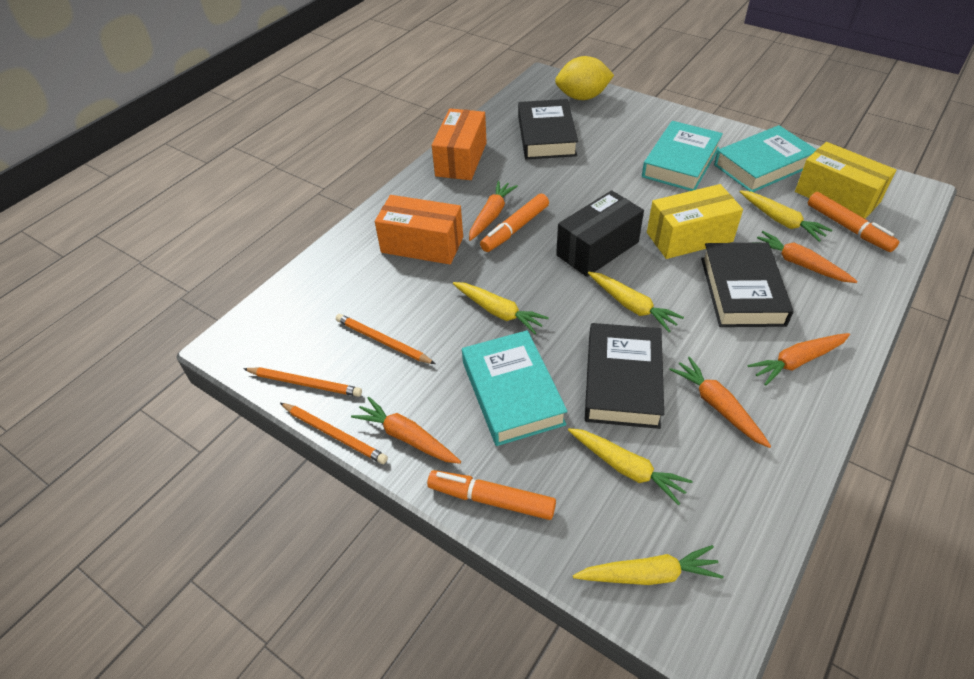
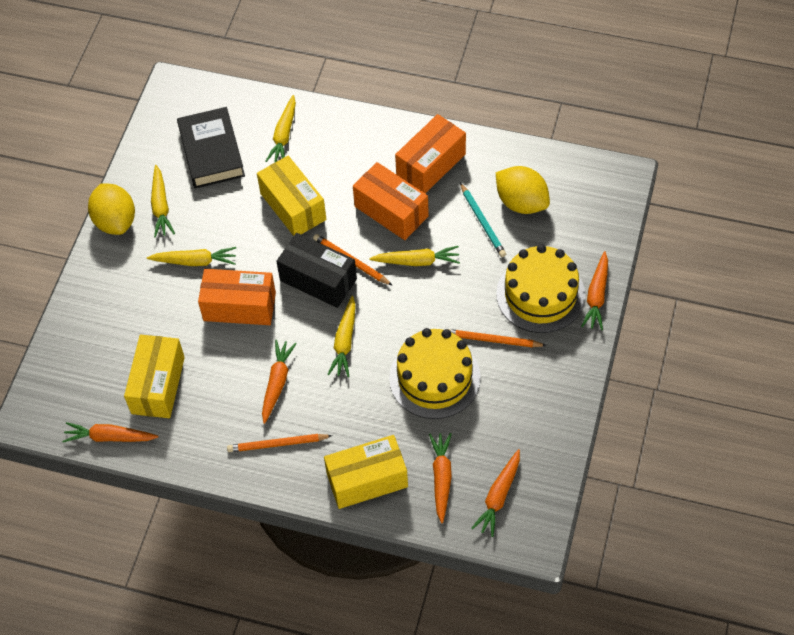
black book: 3 -> 1
orange box: 2 -> 3
orange marker: 3 -> 0
turquoise book: 3 -> 0
turquoise pencil: 0 -> 1
yellow box: 2 -> 3
yellow cake: 0 -> 2
yellow lemon: 1 -> 2

